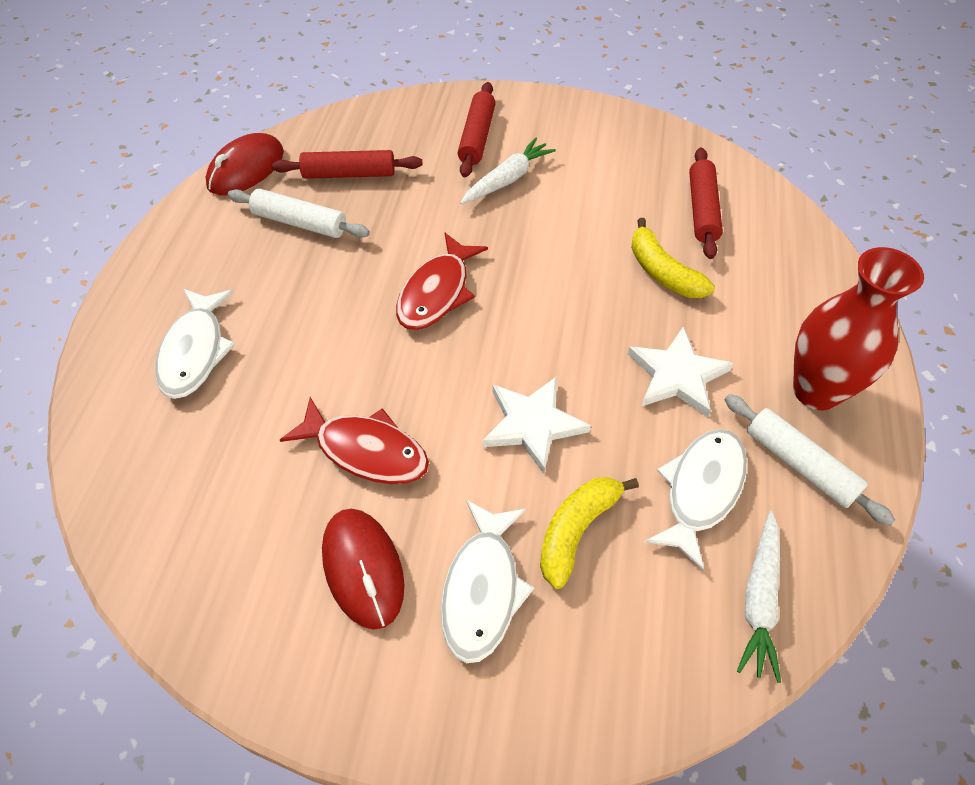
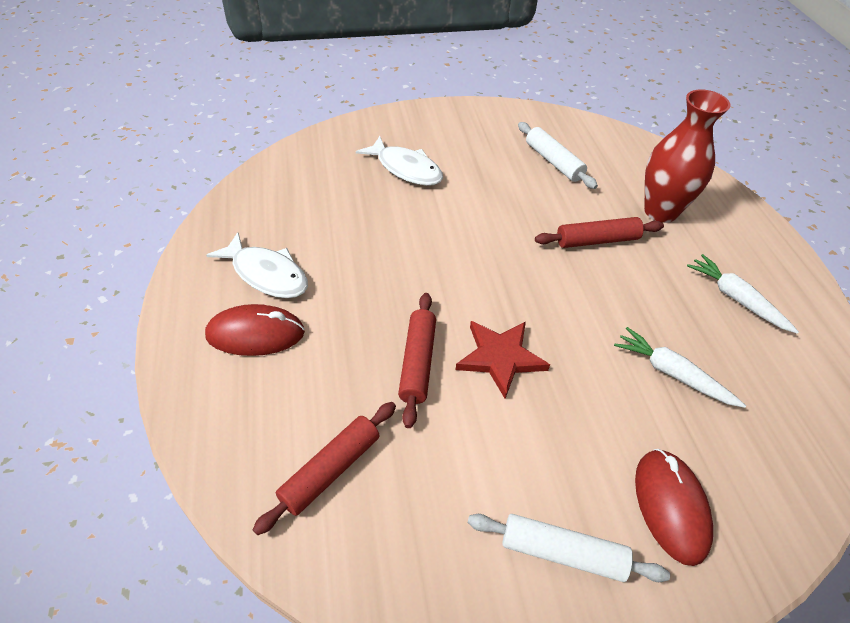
red fish: 2 -> 0
red star: 0 -> 1
white fish: 3 -> 2
white star: 2 -> 0
yellow banana: 2 -> 0

